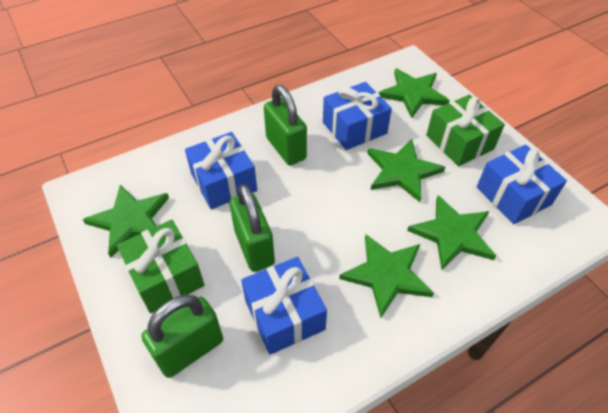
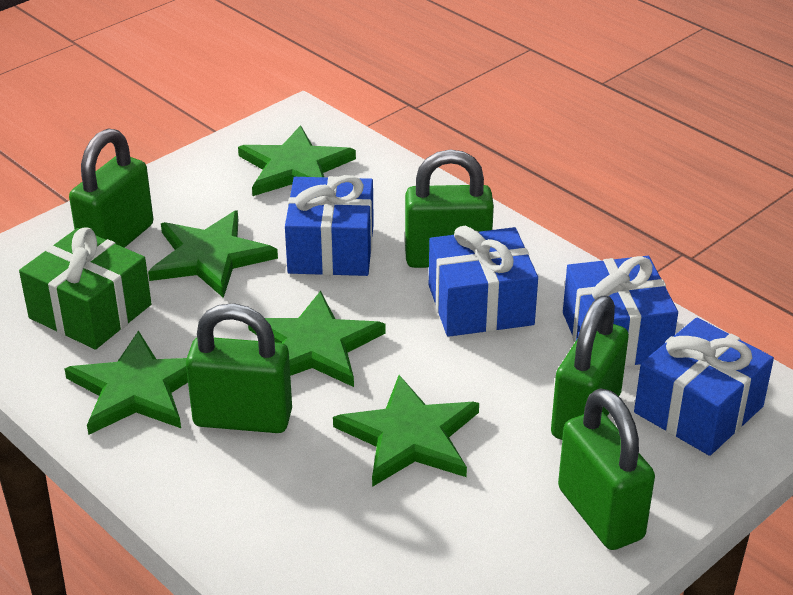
green gift: 2 -> 1
green padlock: 3 -> 5

